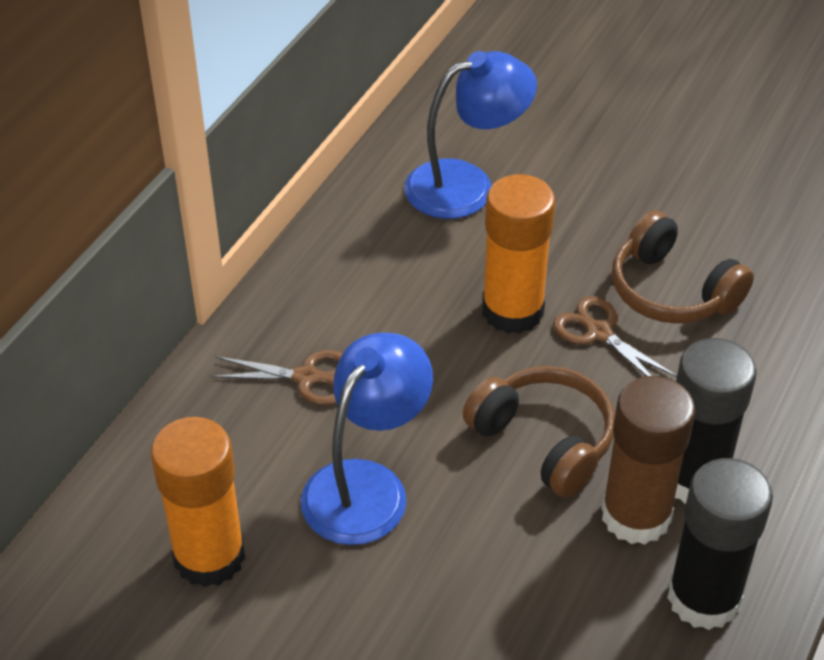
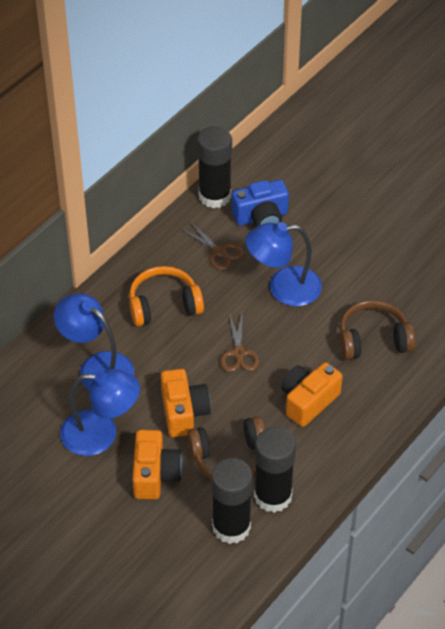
black glue stick: 2 -> 3
blue camera: 0 -> 1
blue lamp: 2 -> 3
brown glue stick: 1 -> 0
orange camera: 0 -> 3
orange glue stick: 2 -> 0
orange headphones: 0 -> 1

